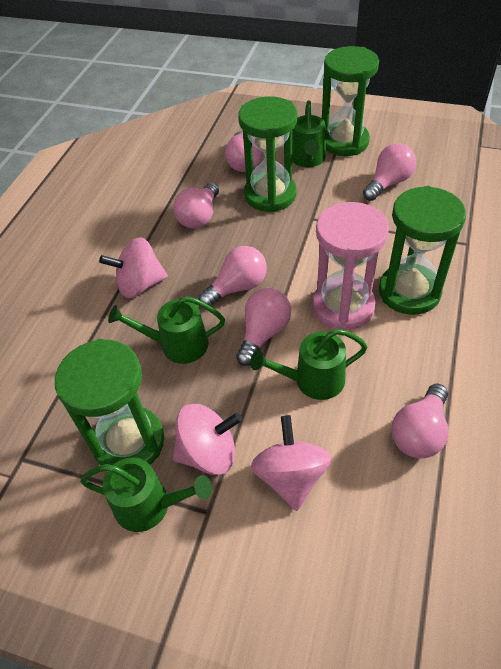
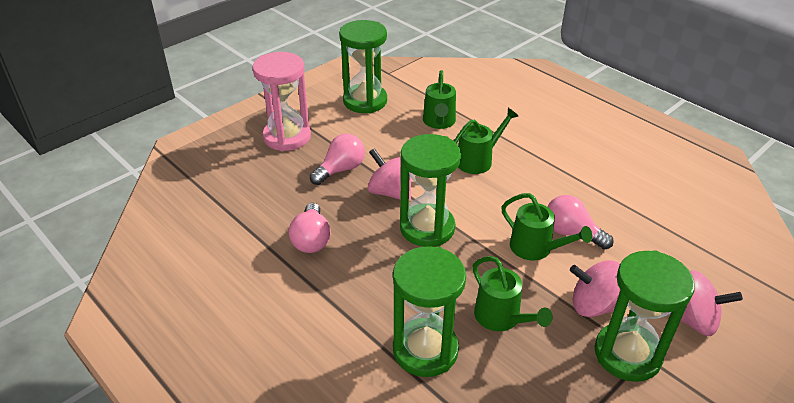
pink light bulb: 6 -> 3

